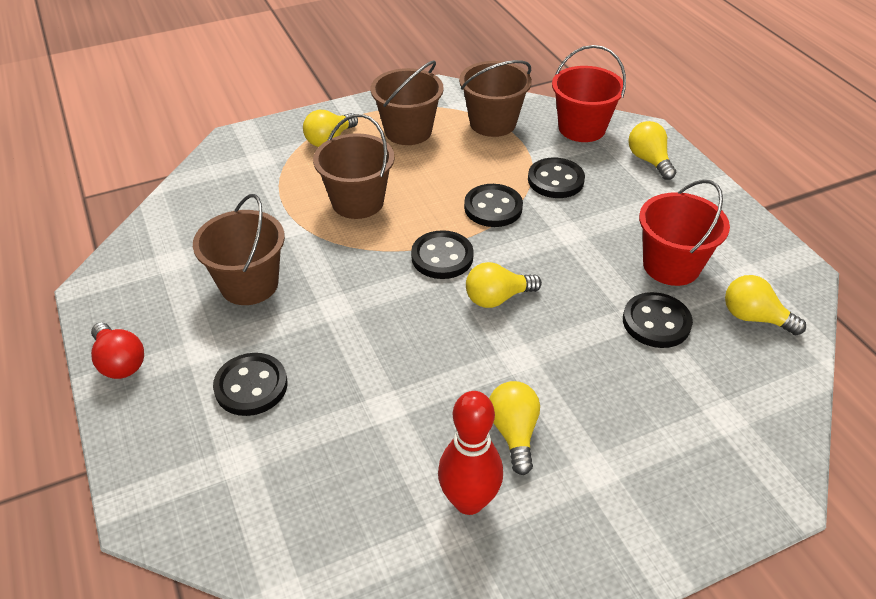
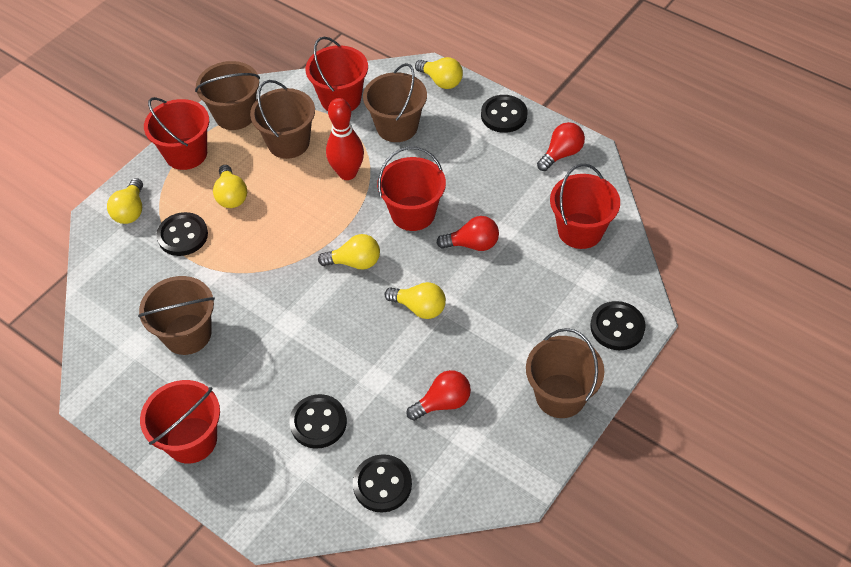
brown bucket: 4 -> 5
red bucket: 2 -> 5
red light bulb: 1 -> 3

